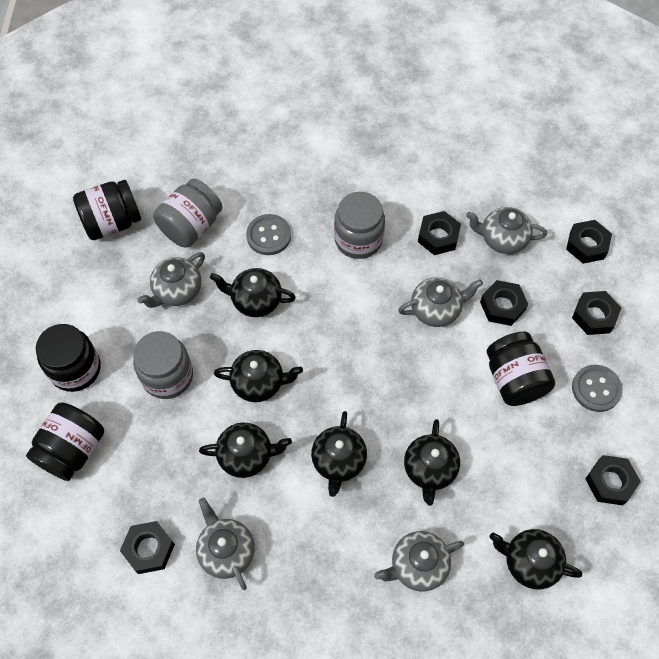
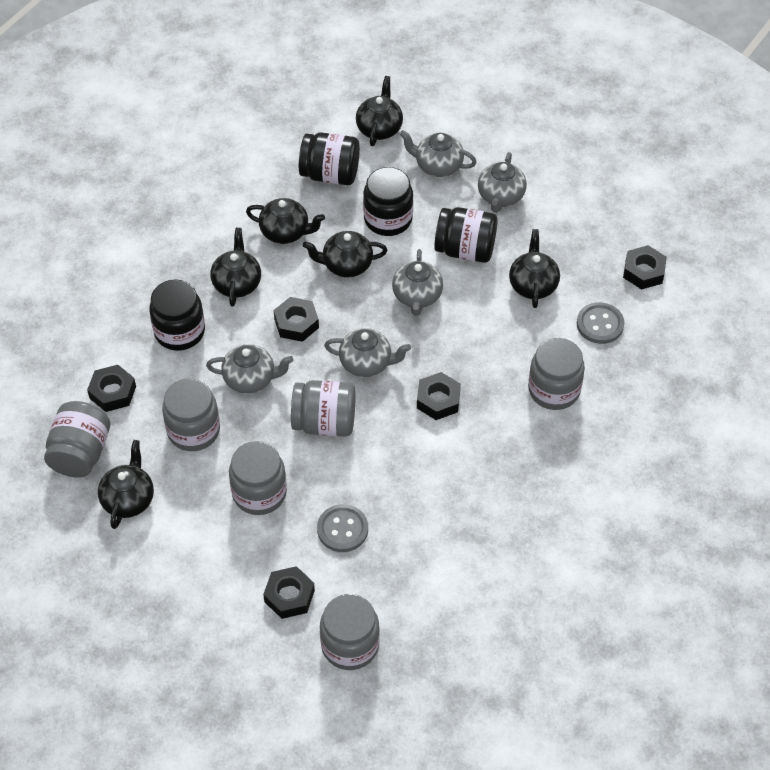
black nut: 6 -> 5
grey jar: 3 -> 6

